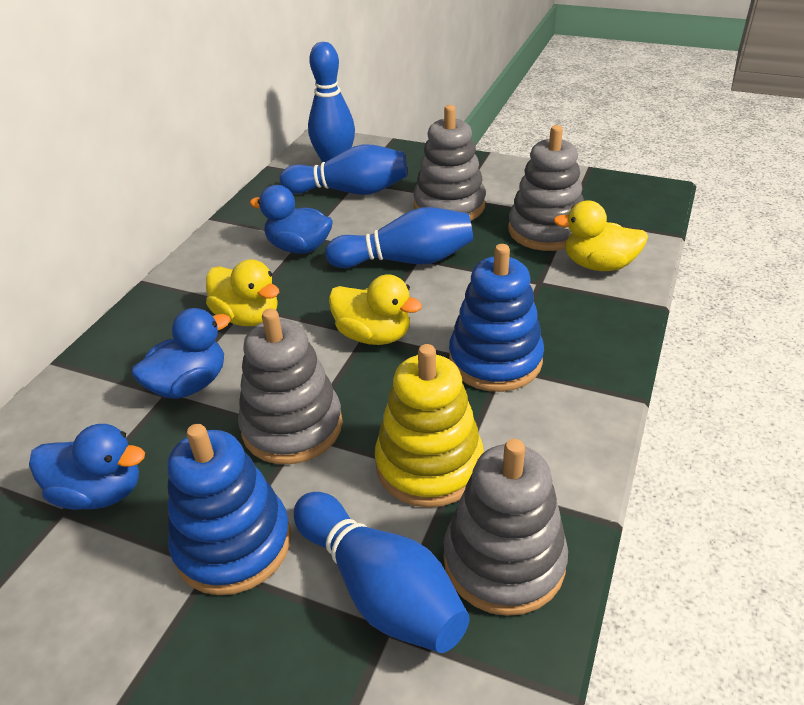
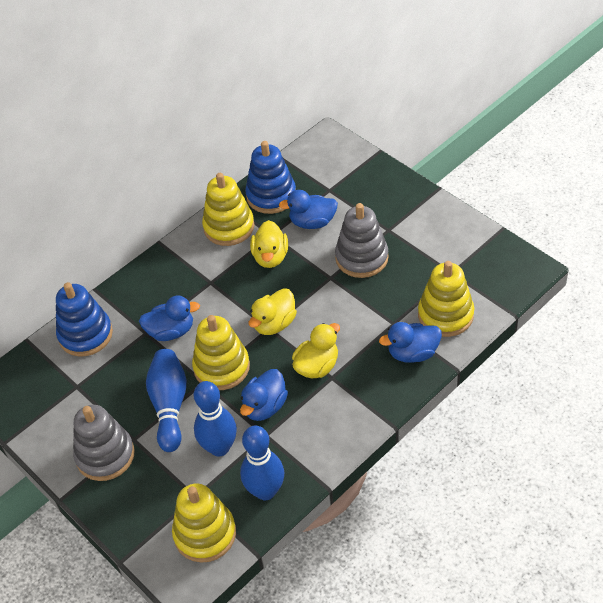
blue bowling pin: 4 -> 3
blue duck: 3 -> 4
grey stacking toy: 4 -> 2
yellow stacking toy: 1 -> 4

